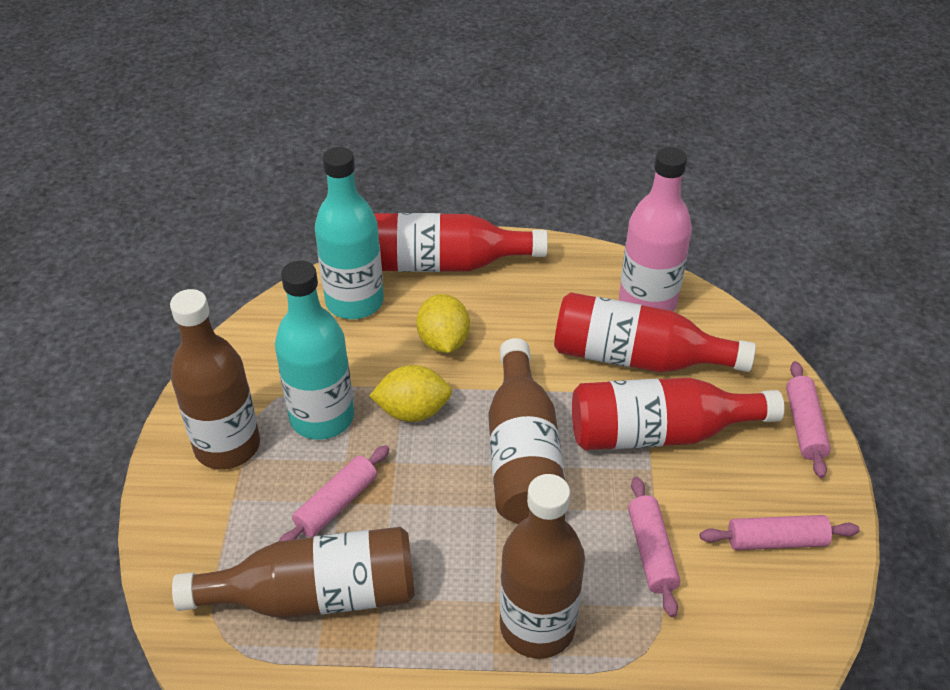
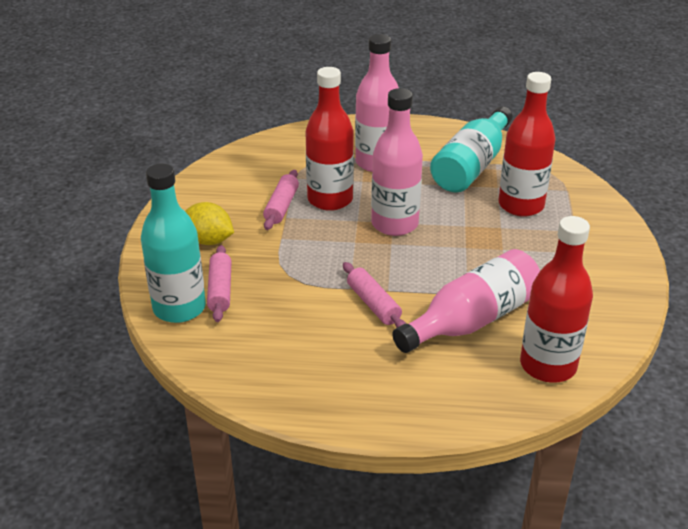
brown bottle: 4 -> 0
pink bottle: 1 -> 3
pink rolling pin: 4 -> 3
yellow lemon: 2 -> 1

